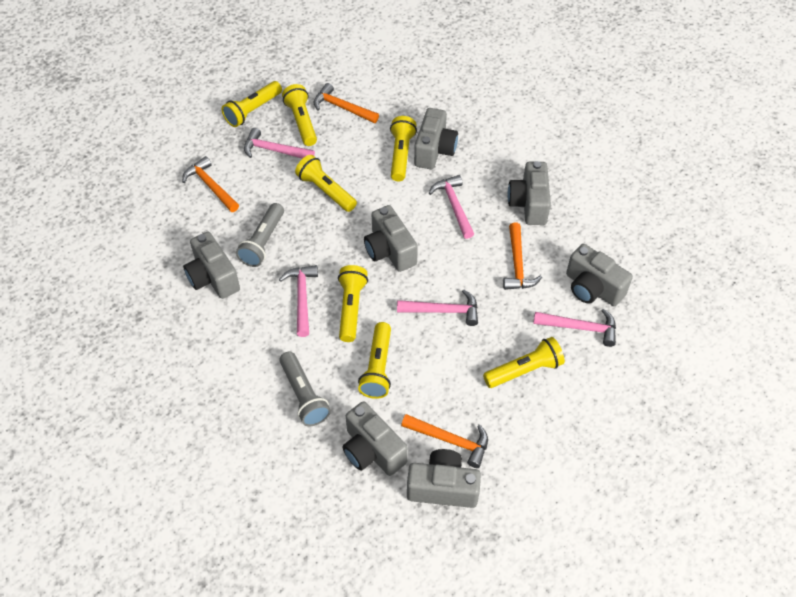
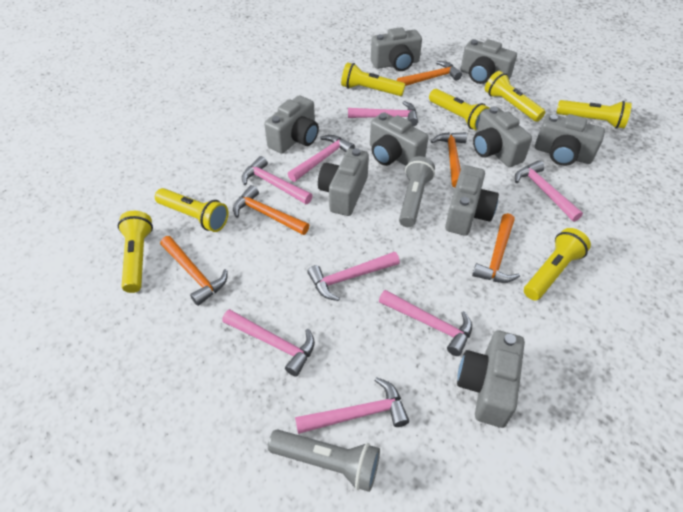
grey camera: 7 -> 9
orange hammer: 4 -> 5
pink hammer: 5 -> 8

